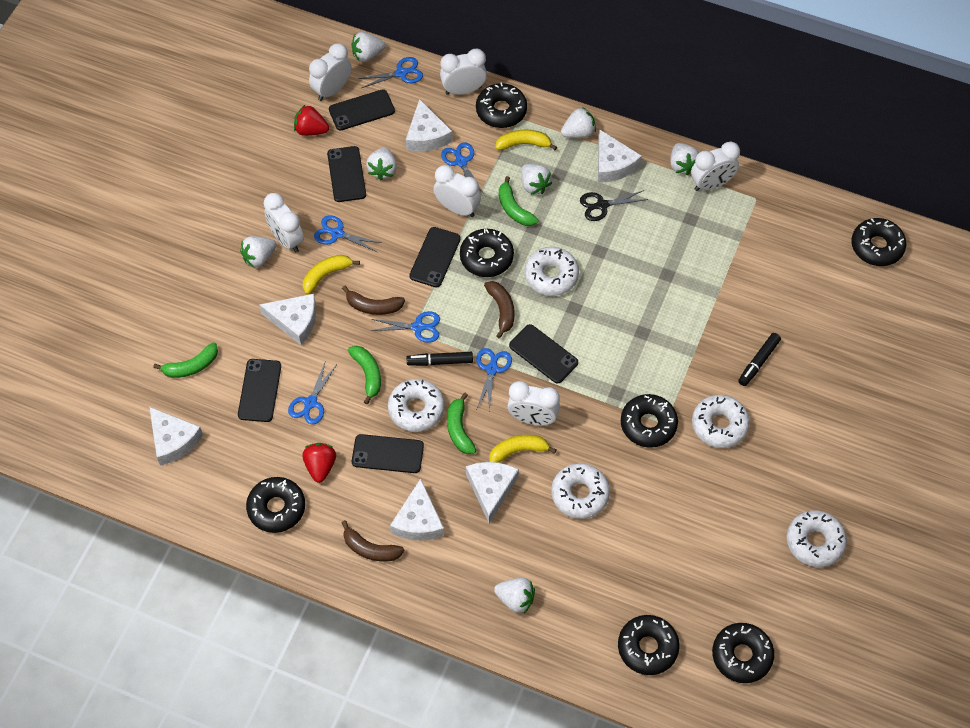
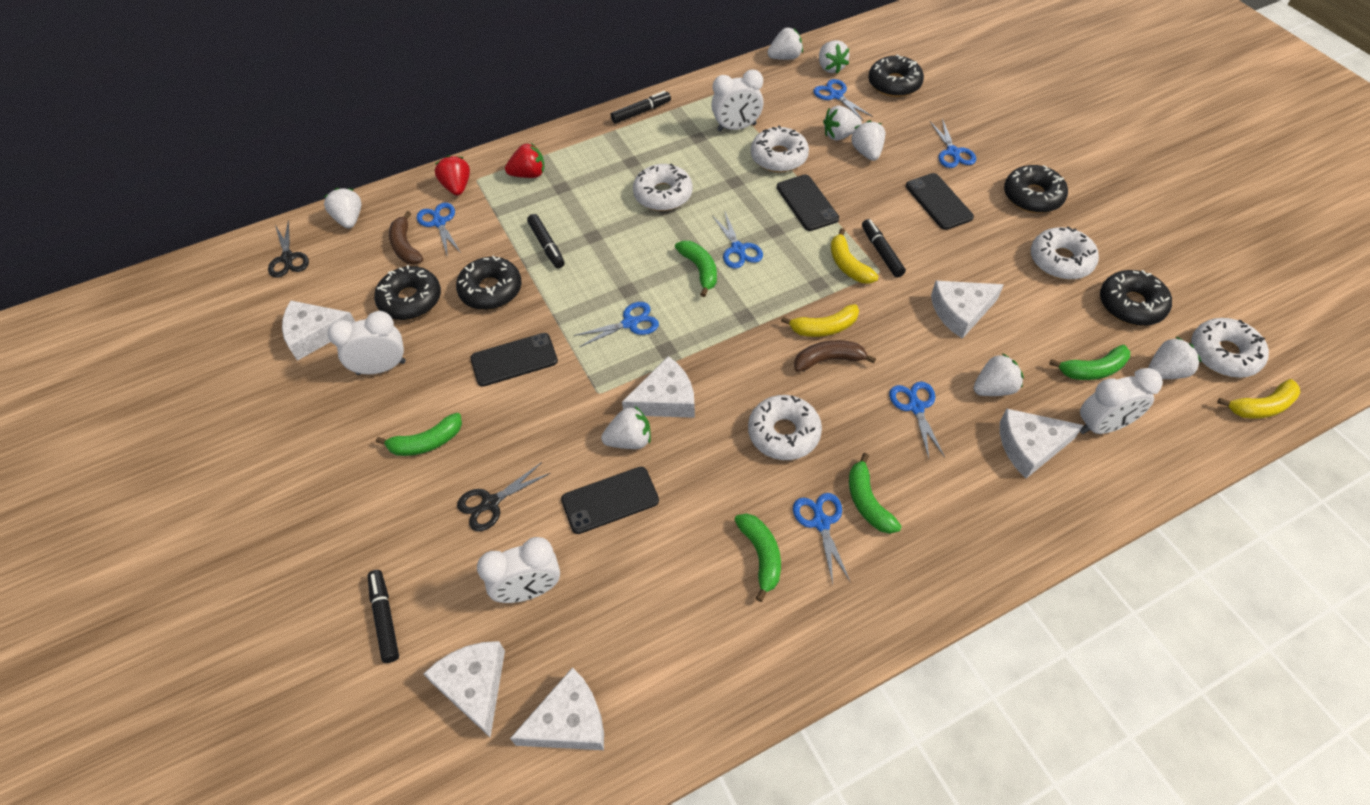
black donut: 7 -> 5
black marker: 2 -> 4
black phone: 6 -> 4
black scissors: 1 -> 2
blue scissors: 6 -> 7
brown banana: 3 -> 2
green banana: 4 -> 5
white clock: 6 -> 4
white strawberry: 7 -> 8

